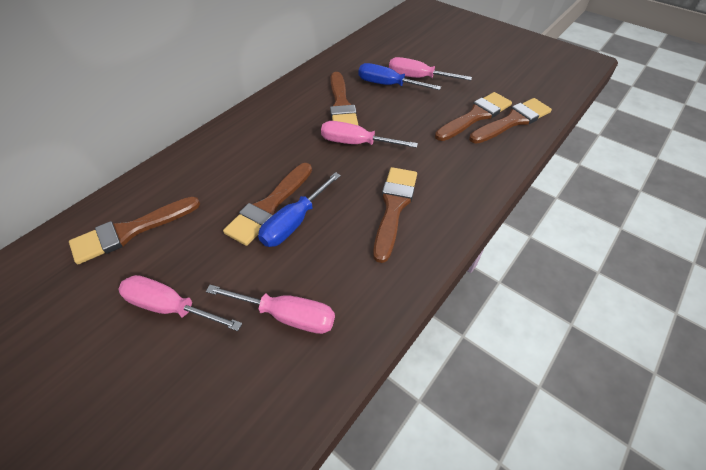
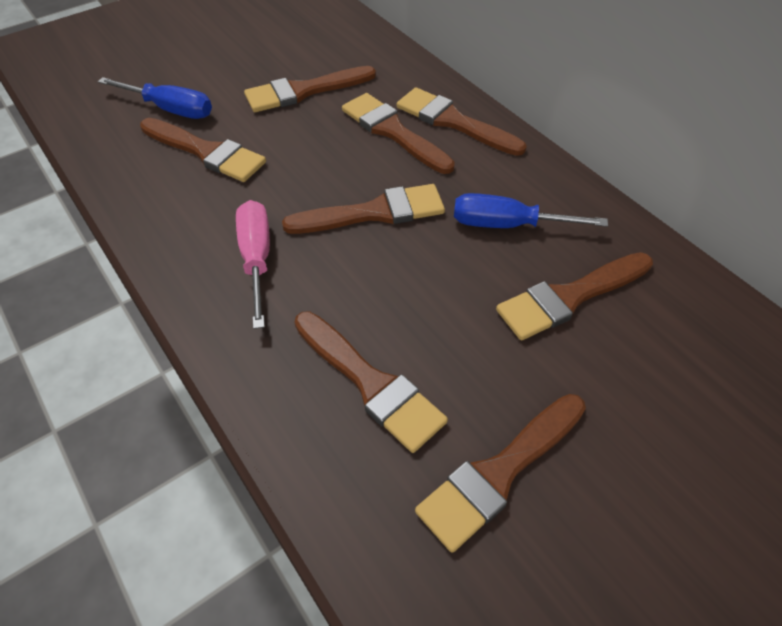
brown brush: 6 -> 8
pink screwdriver: 4 -> 1

